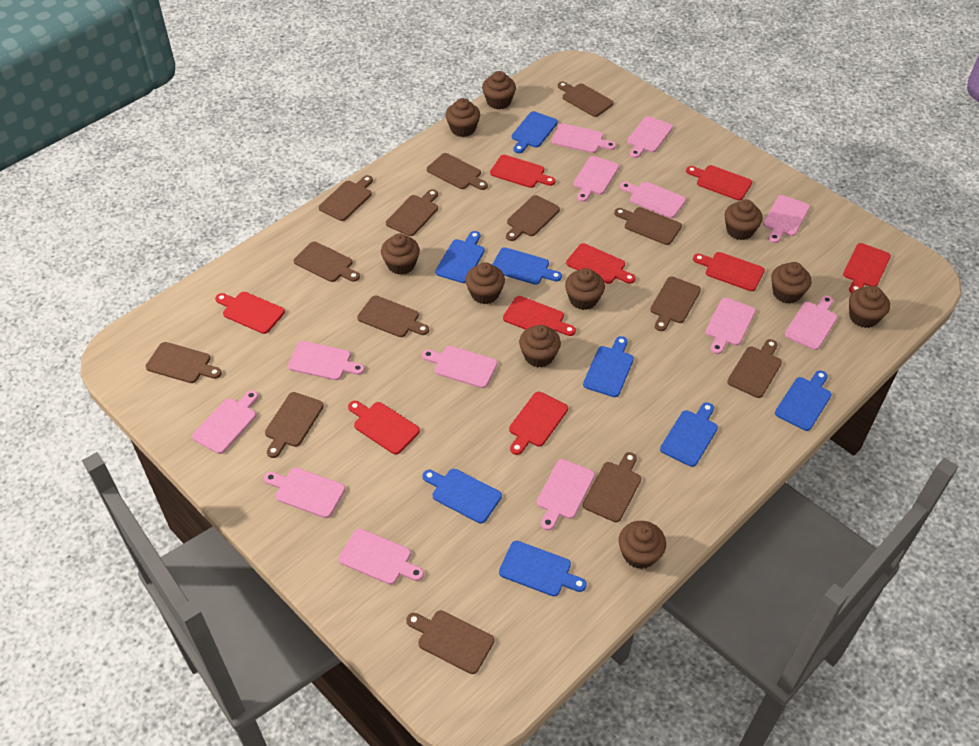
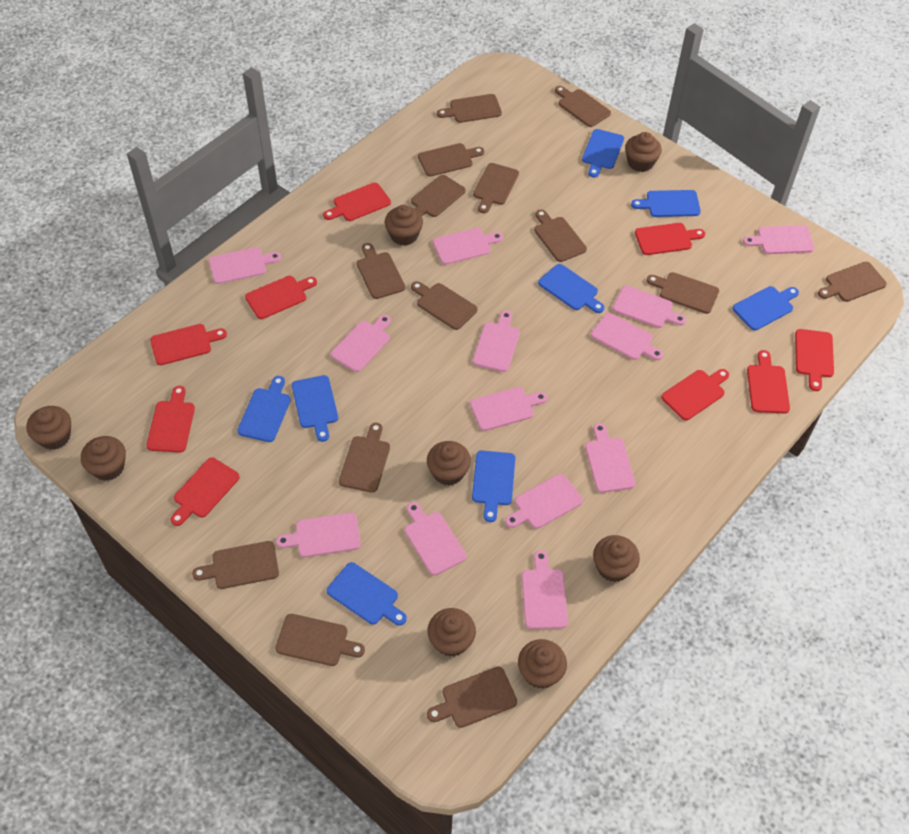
brown cupcake: 10 -> 8

